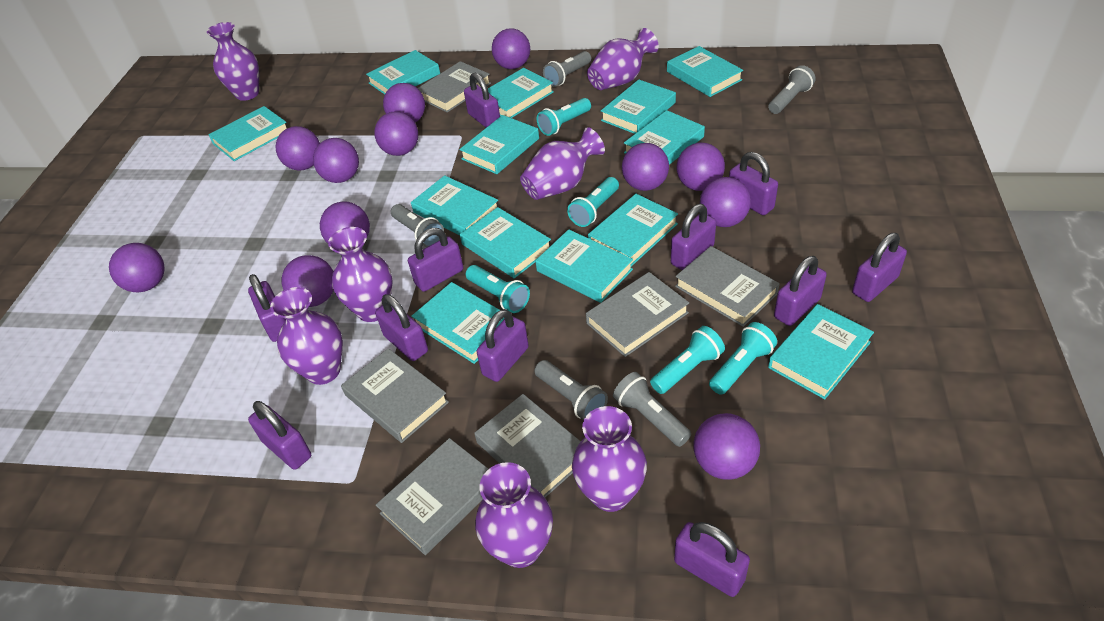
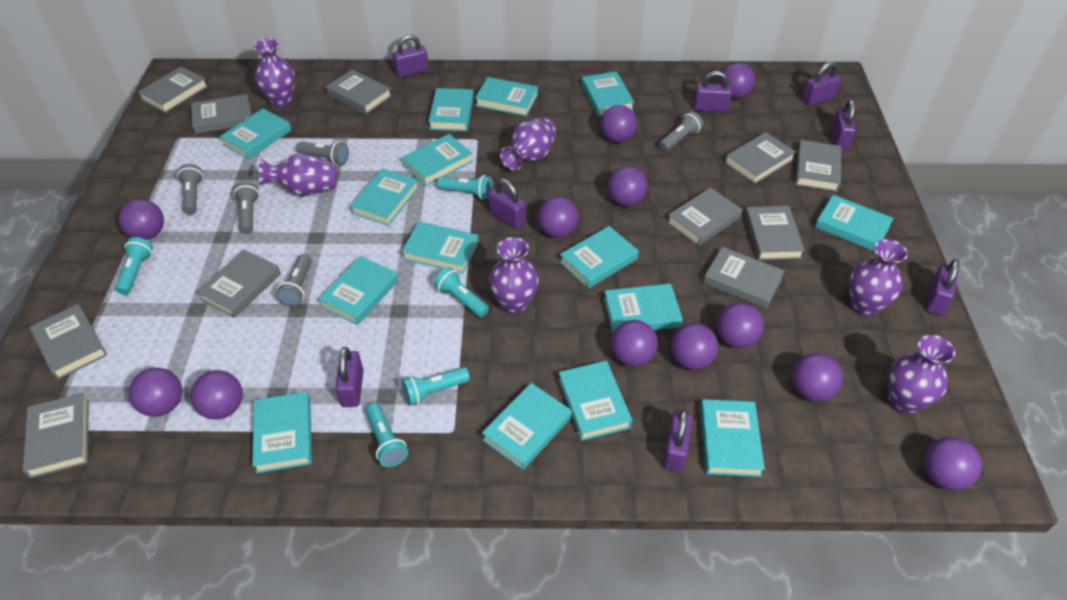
grey book: 6 -> 11
purple padlock: 11 -> 8
purple vase: 7 -> 6
turquoise book: 13 -> 15

